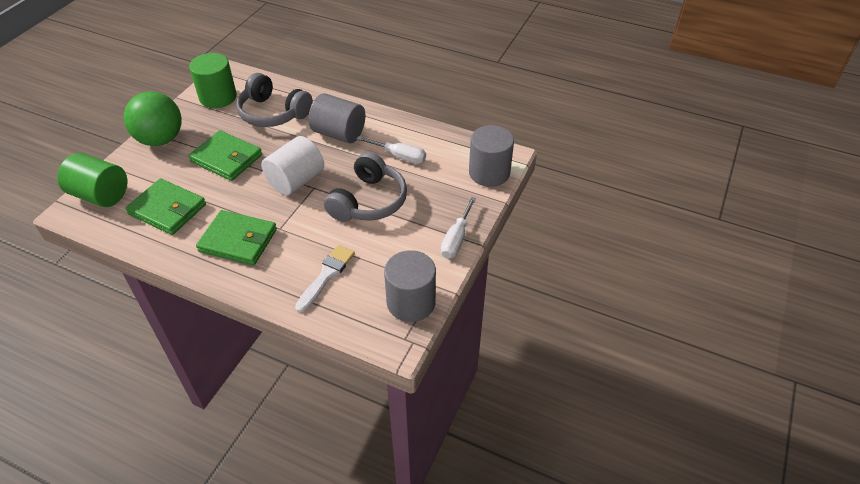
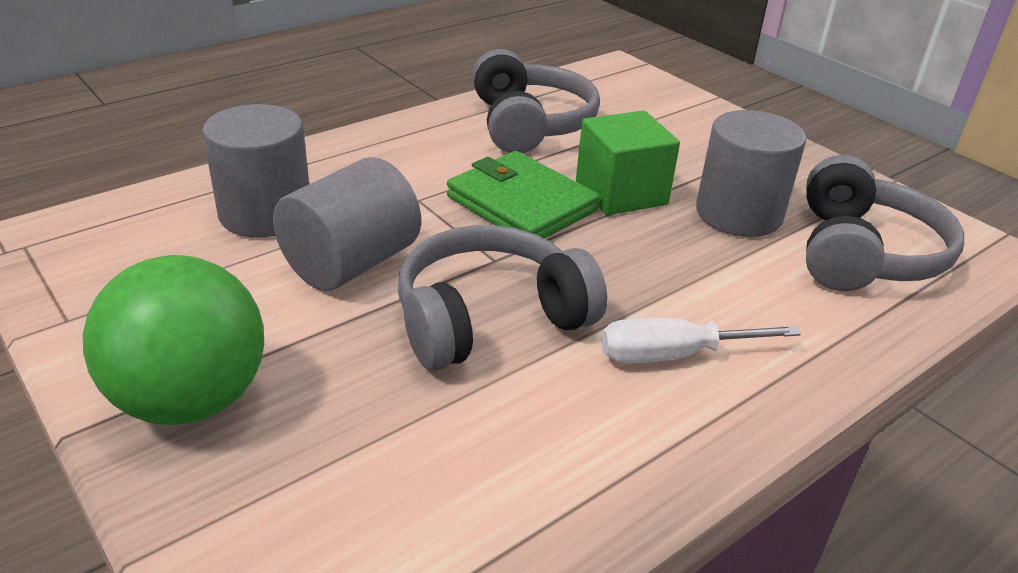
green cube: 0 -> 1
green cylinder: 2 -> 0
green wallet: 3 -> 1
grey headphones: 2 -> 3
white brush: 1 -> 0
white cylinder: 1 -> 0
white screwdriver: 2 -> 1

